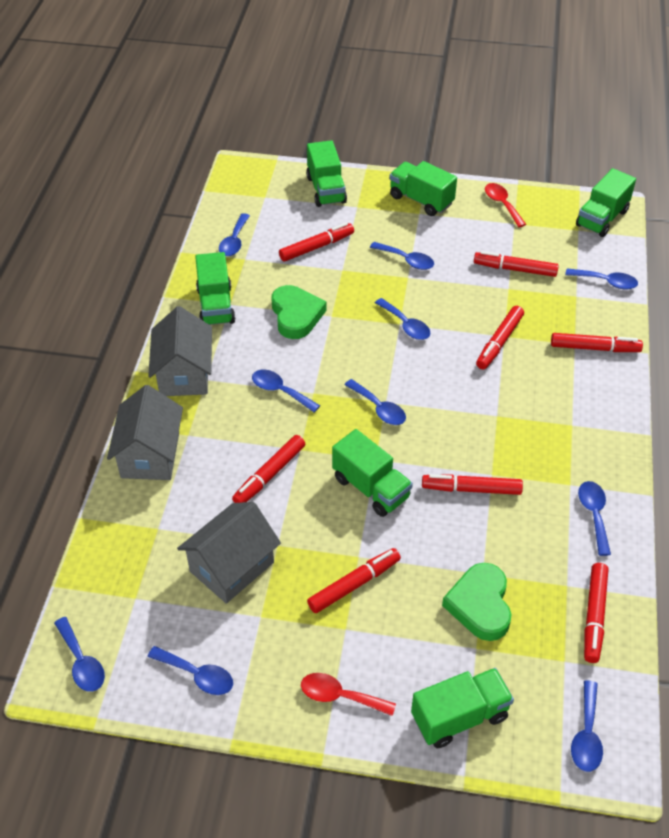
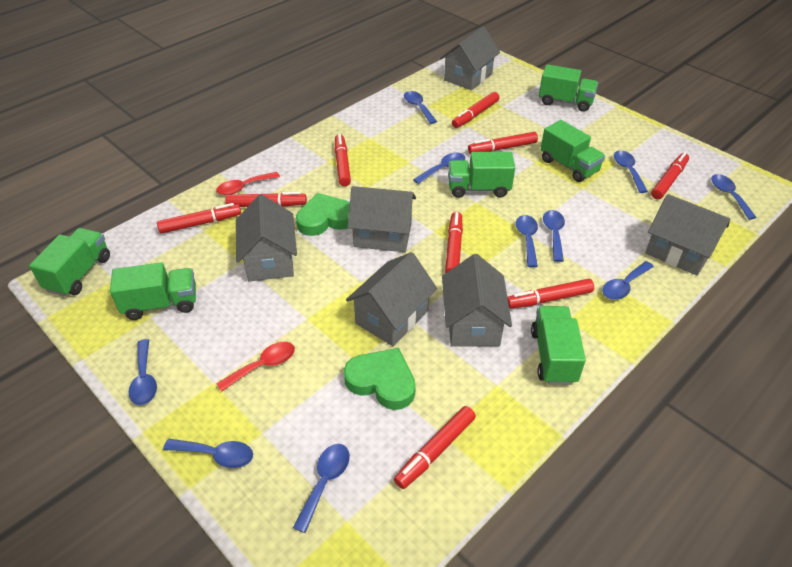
grey house: 3 -> 6
red marker: 8 -> 9

